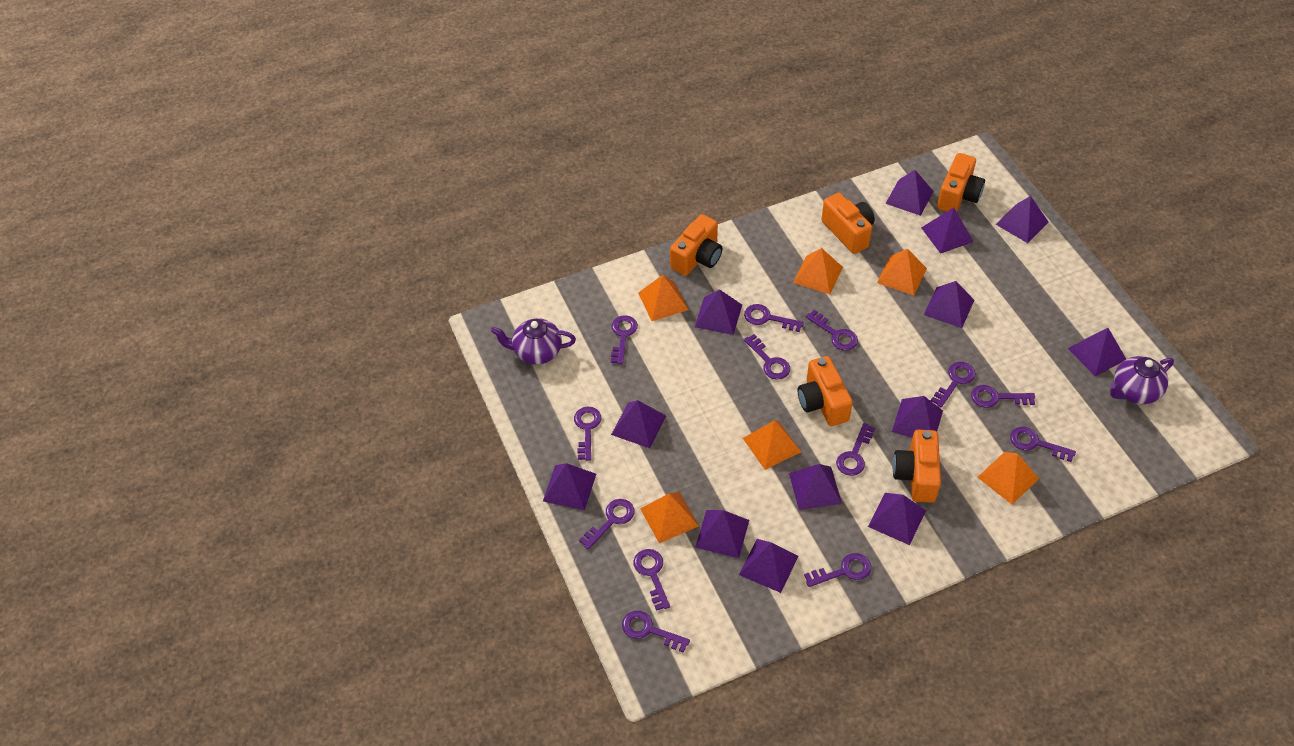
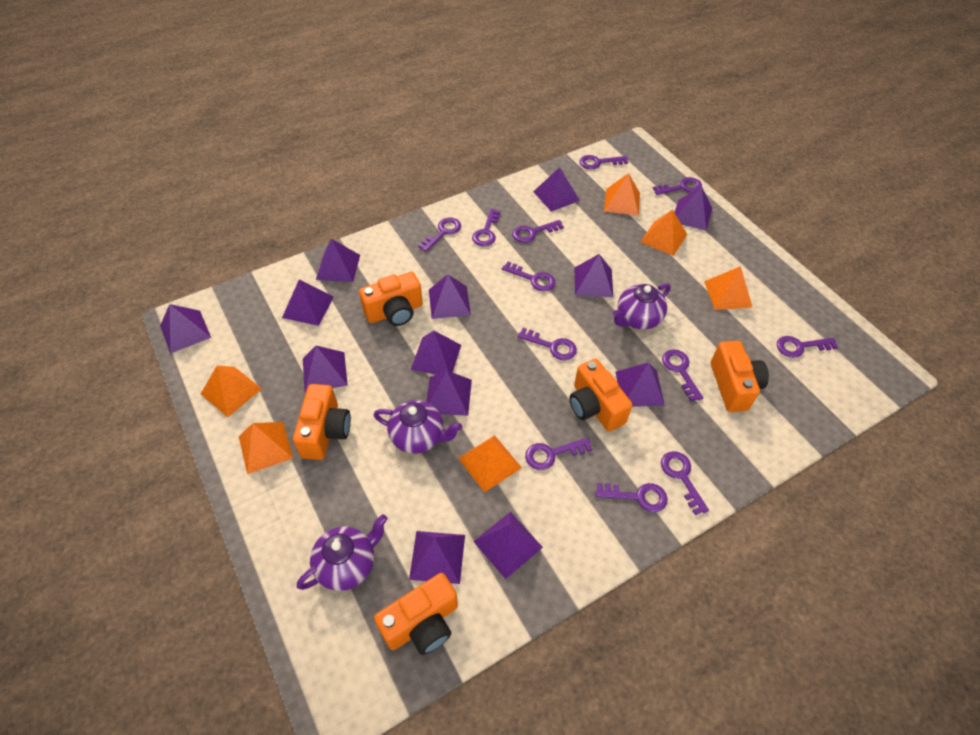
purple key: 13 -> 12
purple teapot: 2 -> 3

